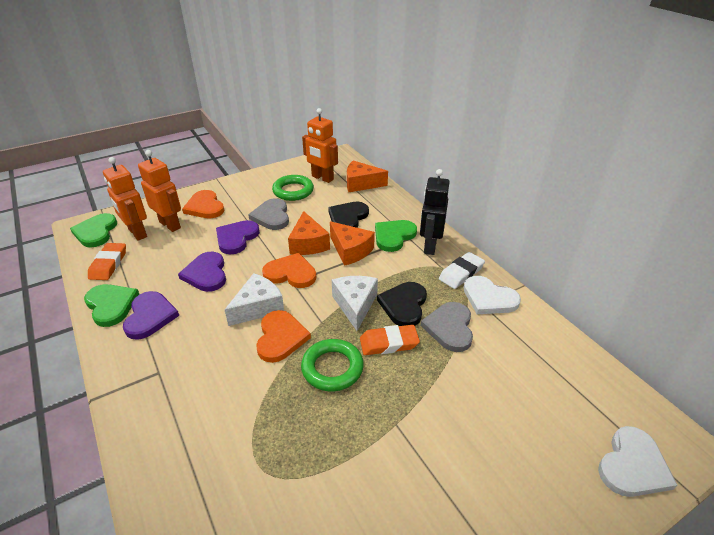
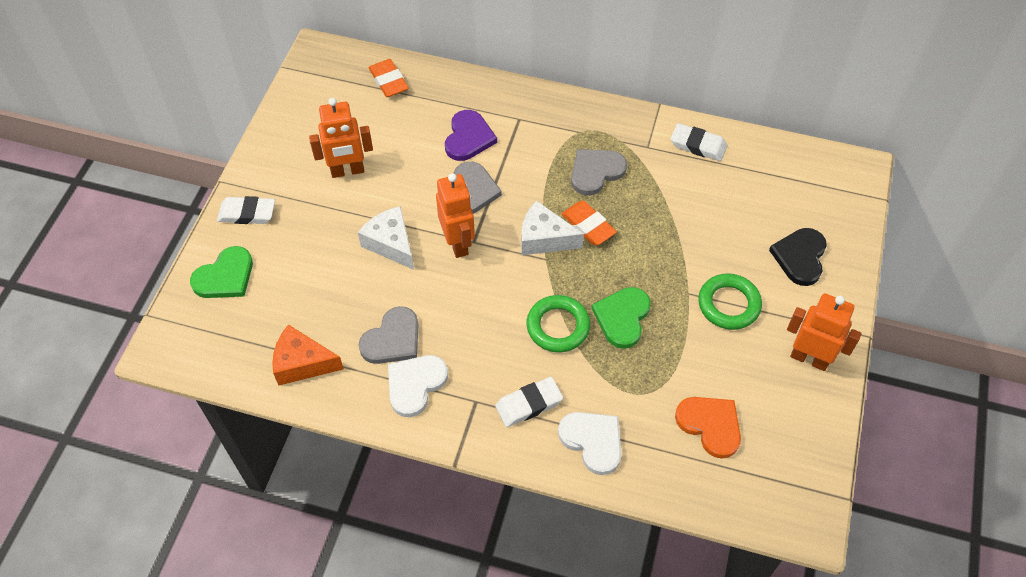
black heart: 2 -> 1
black robot: 1 -> 0
green heart: 3 -> 2
grey heart: 2 -> 3
orange cheese: 3 -> 1
orange heart: 3 -> 1
purple heart: 3 -> 1
white eraser: 1 -> 3

